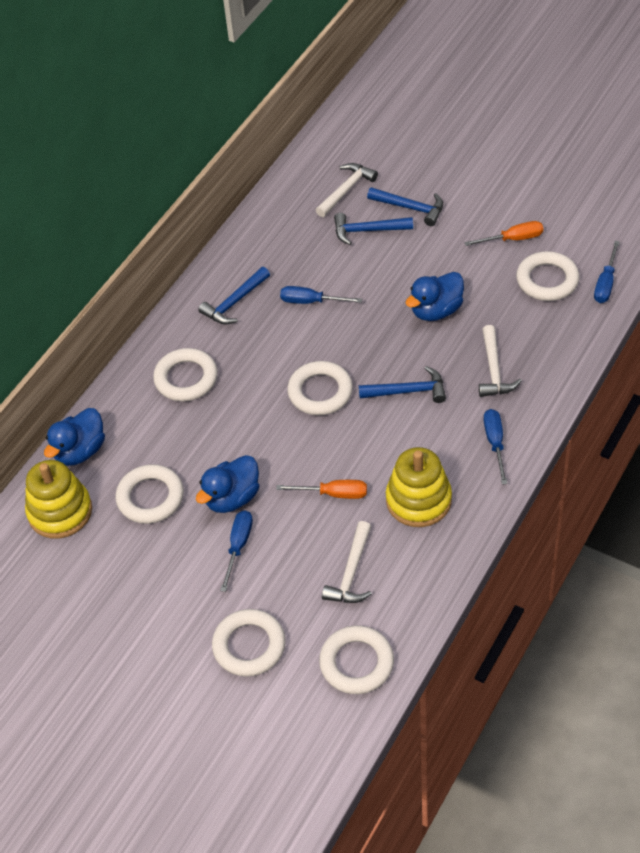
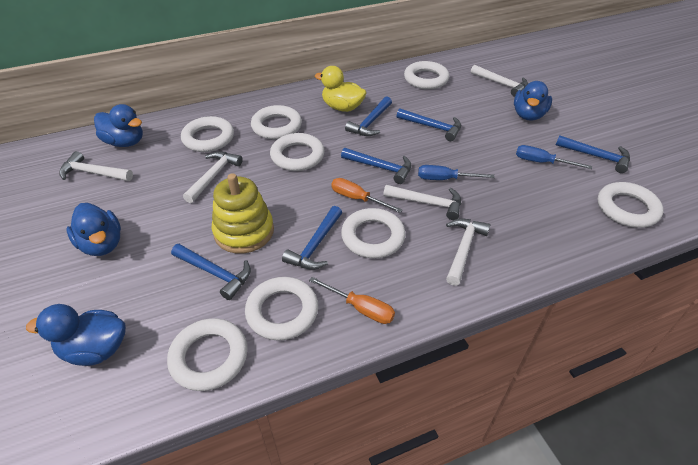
blue duck: 3 -> 4
blue hammer: 4 -> 6
blue screwdriver: 4 -> 2
white hammer: 3 -> 5
white ring: 6 -> 8
yellow duck: 0 -> 1
yellow stacking toy: 2 -> 1

